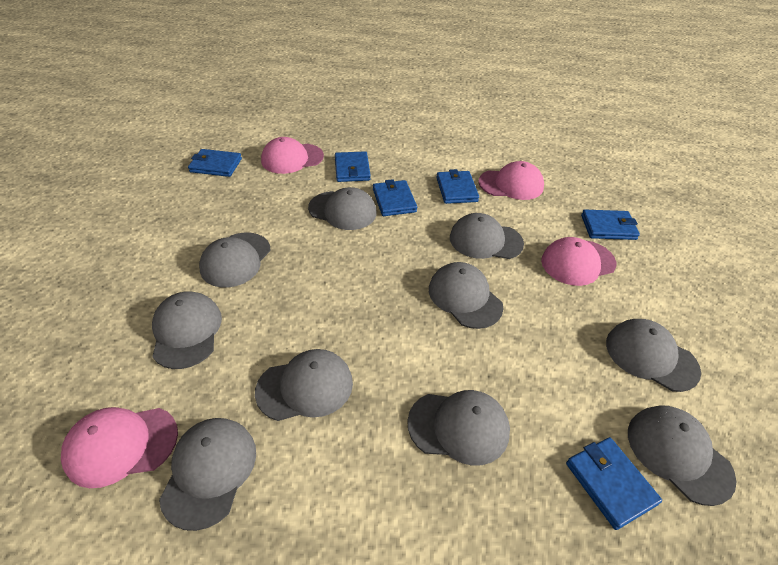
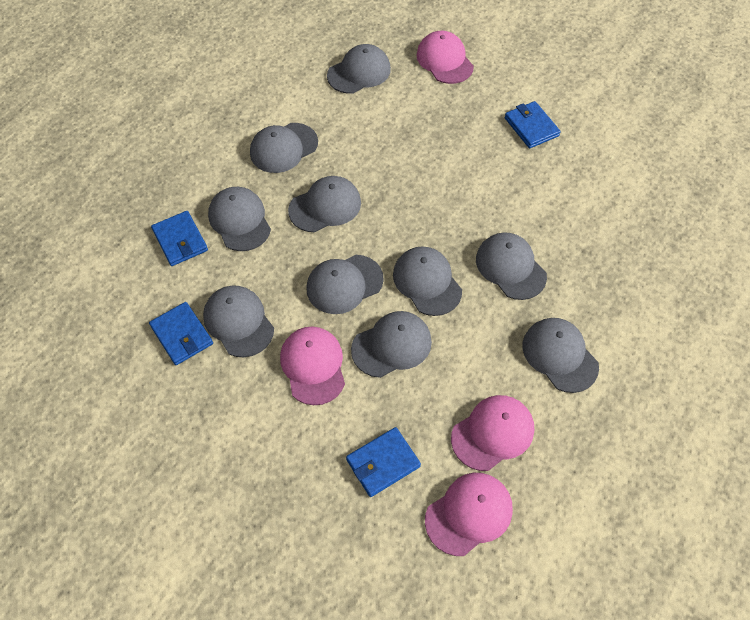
blue wallet: 6 -> 4

